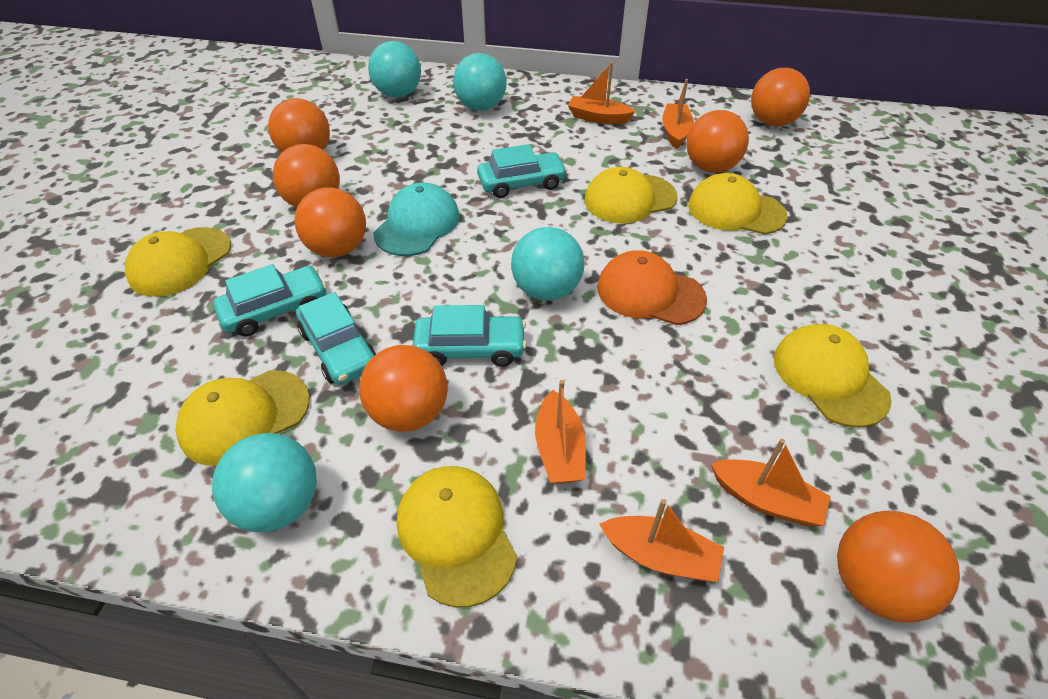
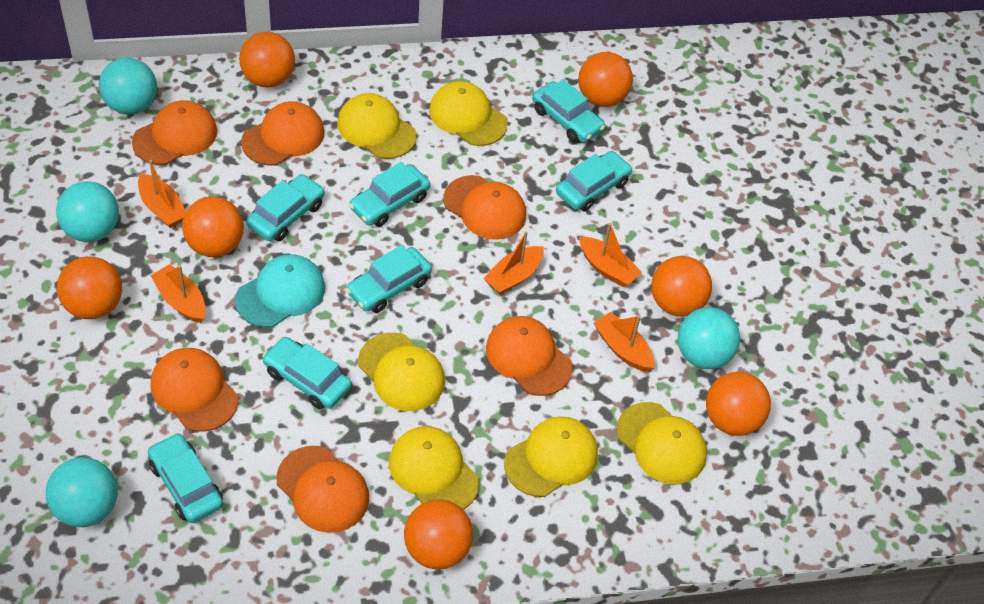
orange cap: 1 -> 6
turquoise car: 4 -> 7

